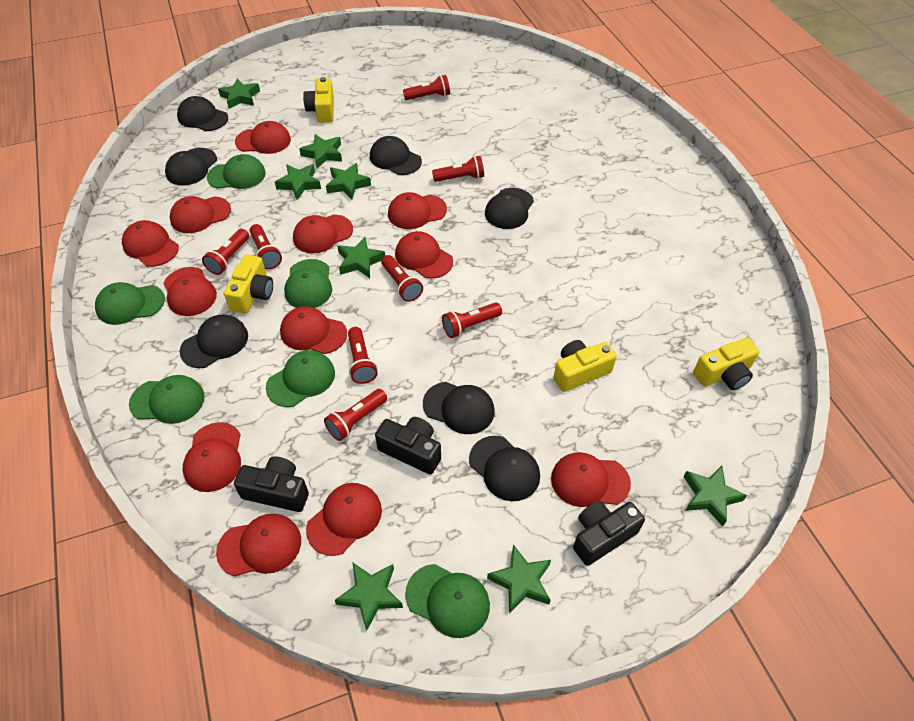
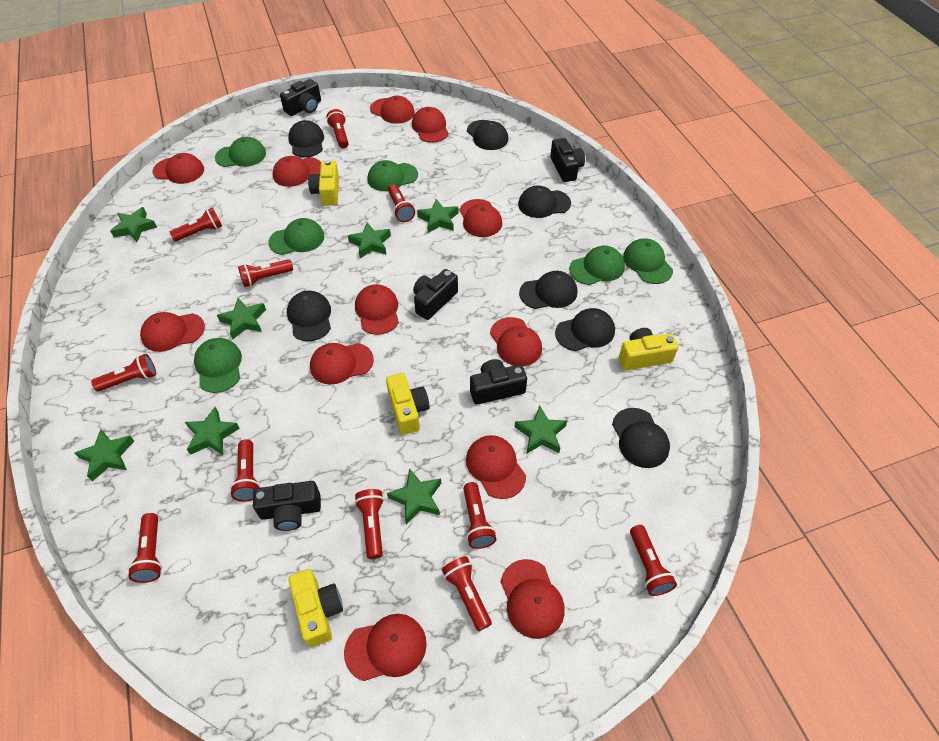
black camera: 3 -> 5
red flashlight: 8 -> 11

